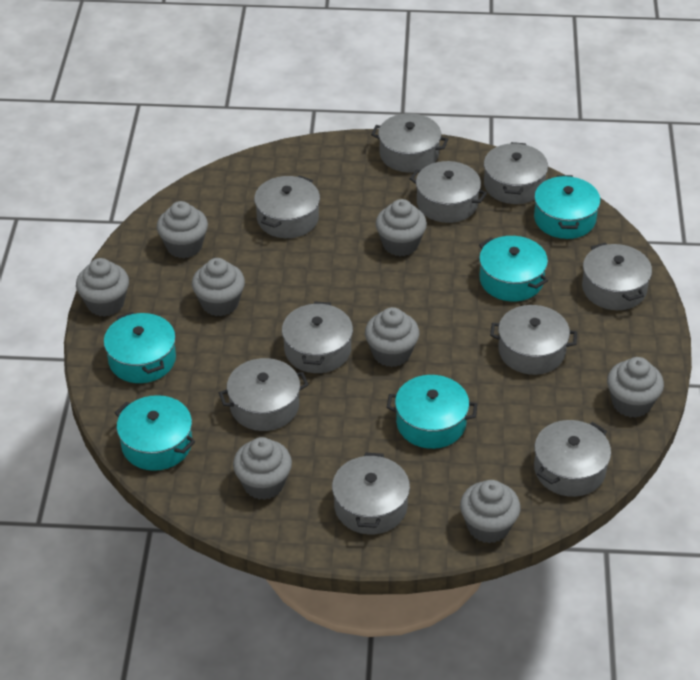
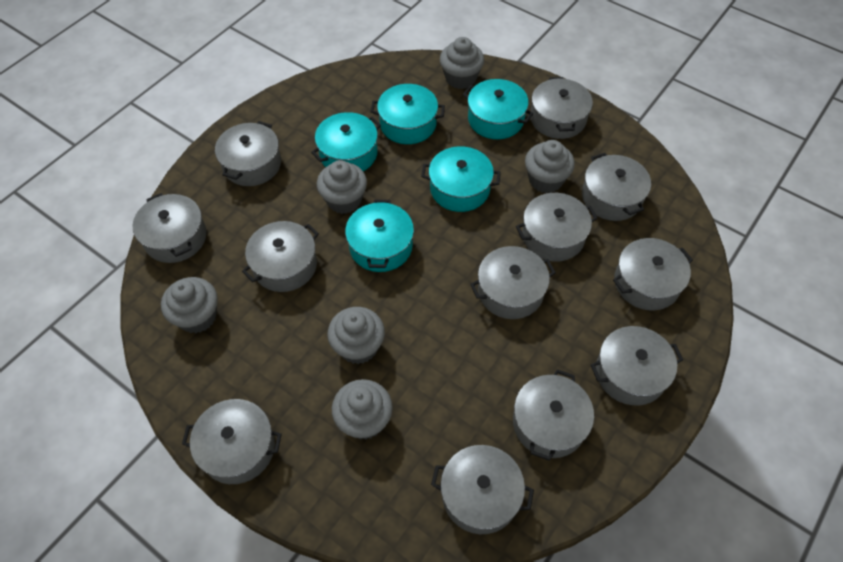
grey cupcake: 8 -> 6
grey pot: 10 -> 12

